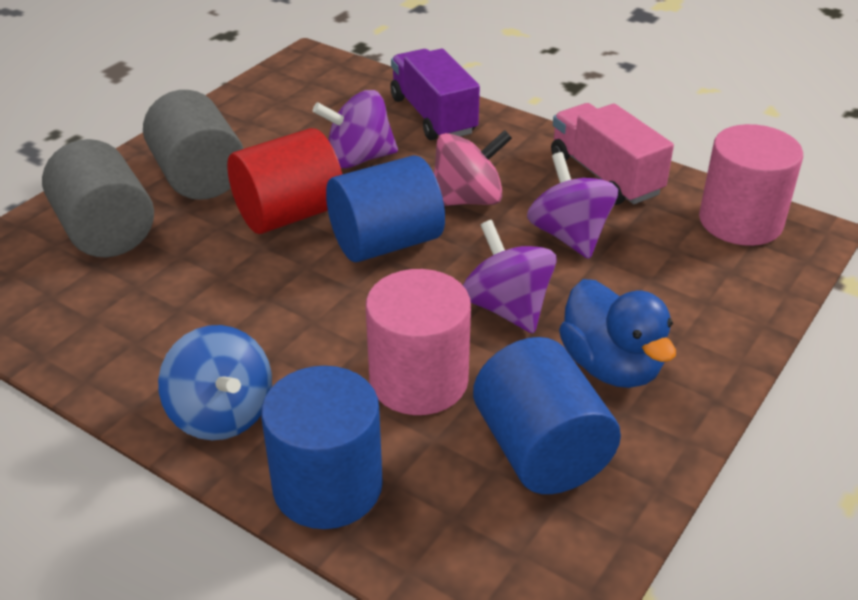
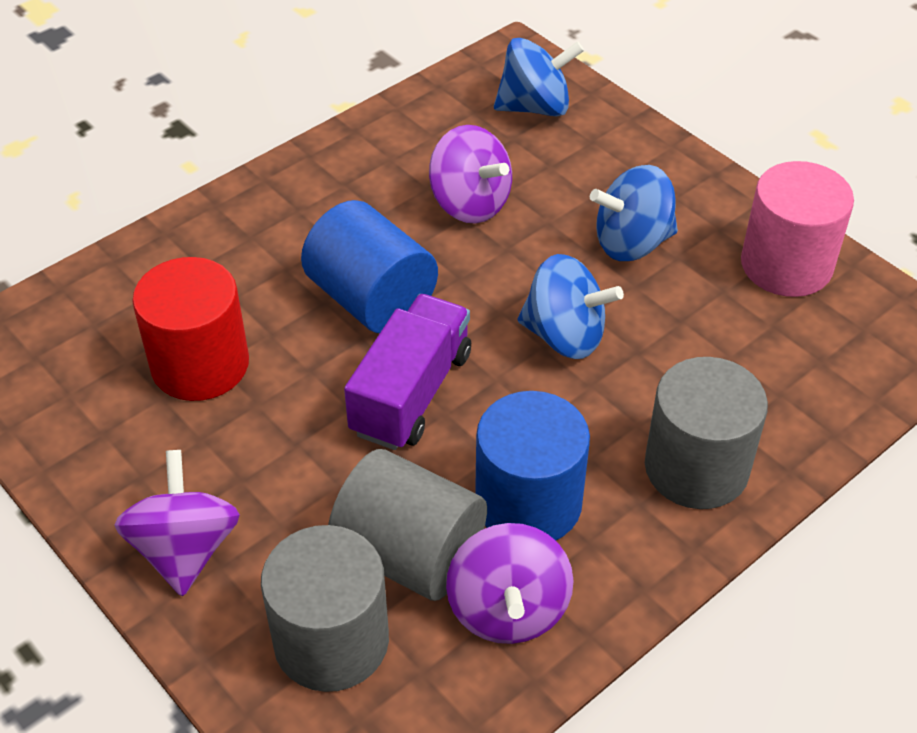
blue cylinder: 3 -> 2
blue duck: 1 -> 0
blue spinning top: 1 -> 3
grey cylinder: 2 -> 3
pink cylinder: 2 -> 1
pink spinning top: 1 -> 0
pink truck: 1 -> 0

